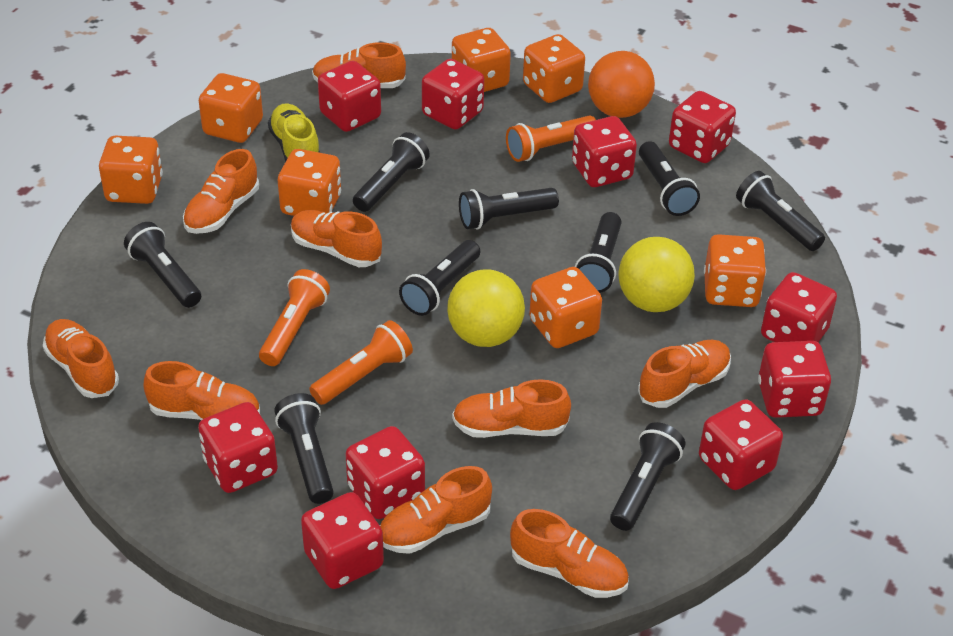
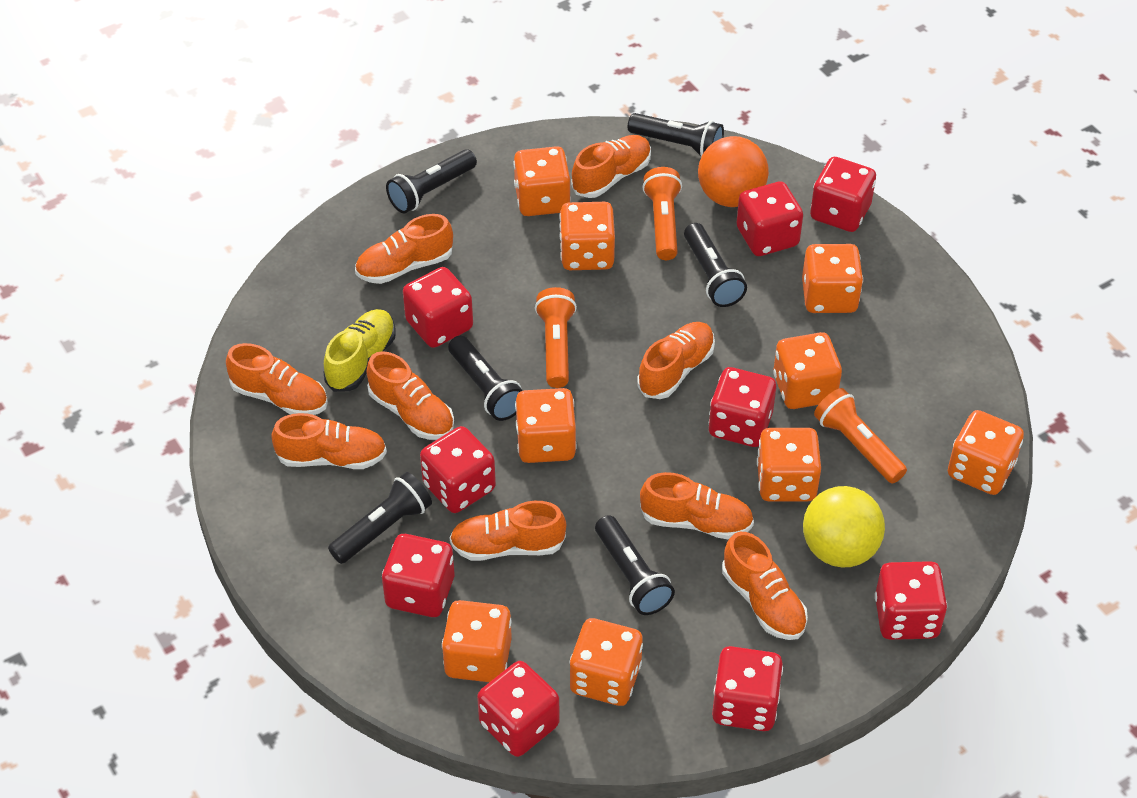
black flashlight: 9 -> 6
orange dice: 7 -> 9
red dice: 10 -> 9
yellow ball: 2 -> 1

